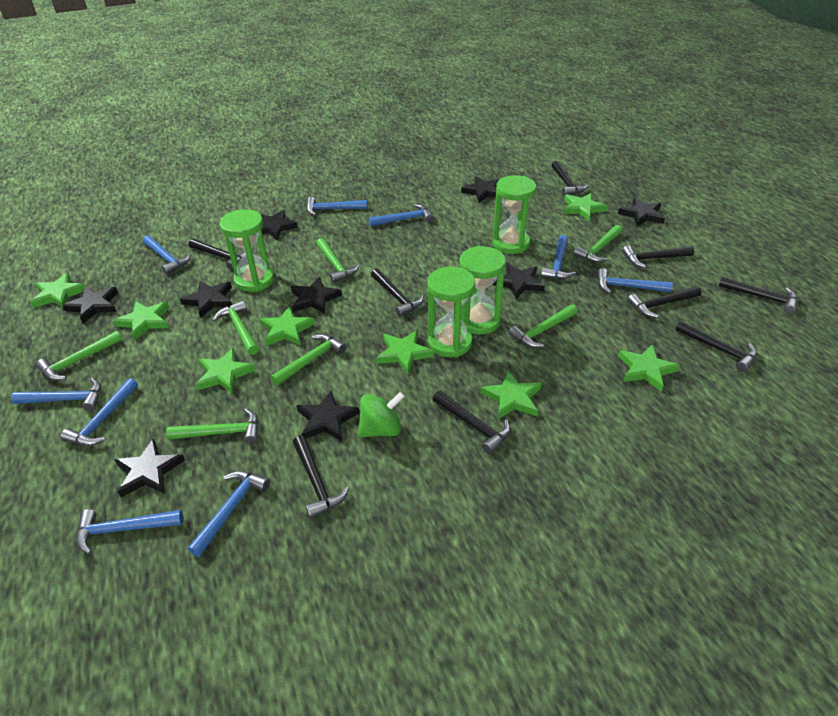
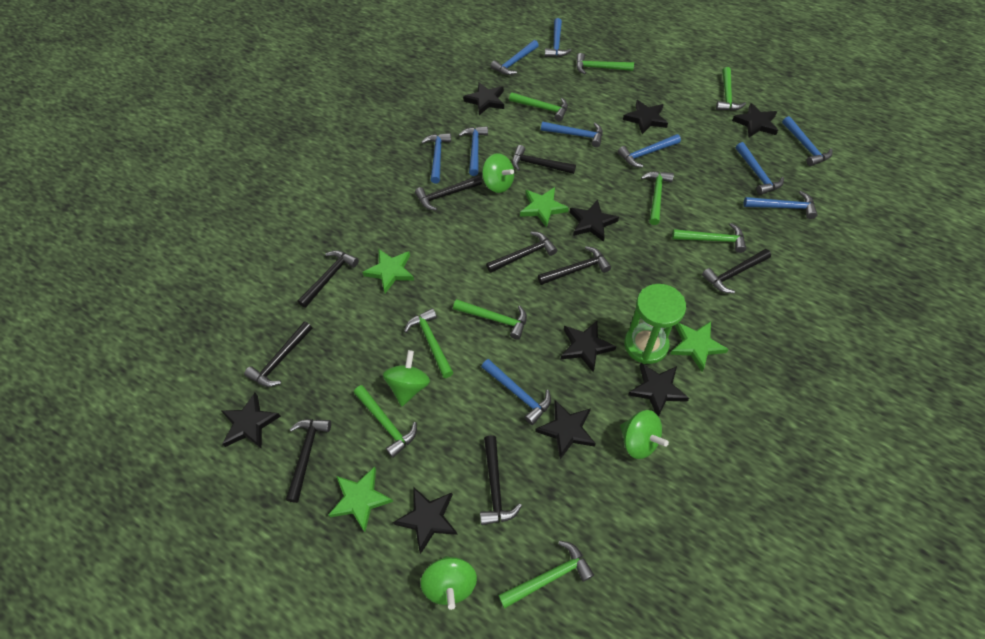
blue hammer: 9 -> 10
green hammer: 7 -> 9
green hourglass: 4 -> 1
green spinning top: 1 -> 4
green star: 8 -> 4

